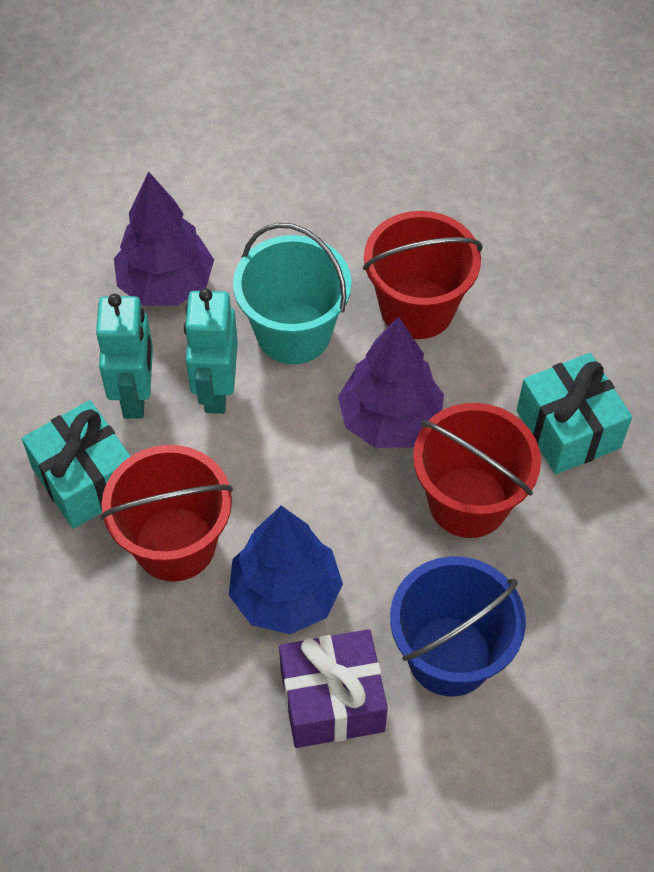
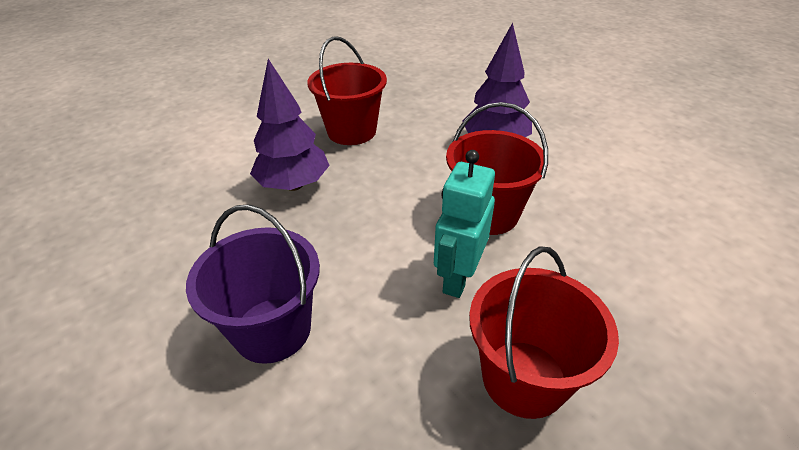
blue bucket: 1 -> 0
blue tree: 1 -> 0
purple bucket: 0 -> 1
purple gift: 1 -> 0
turquoise bucket: 1 -> 0
turquoise gift: 2 -> 0
turquoise robot: 2 -> 1

